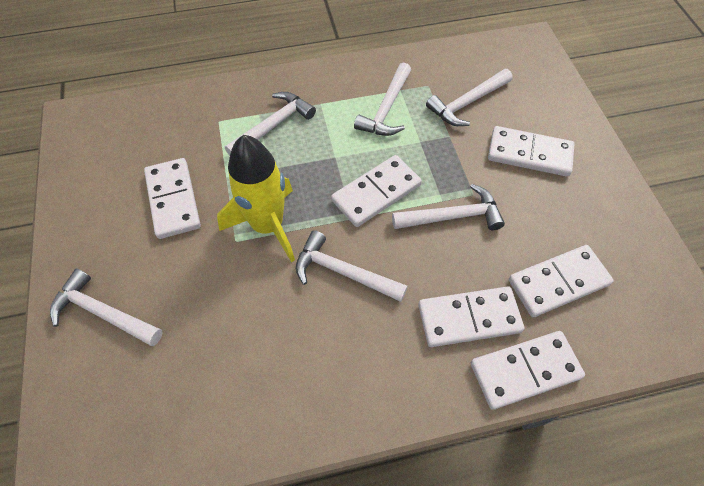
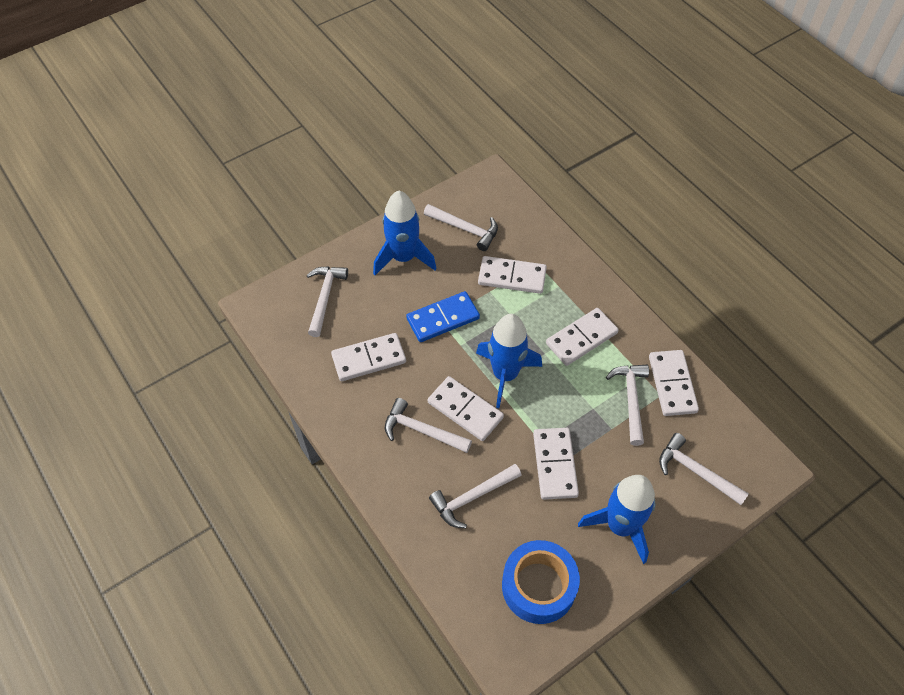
blue domino: 0 -> 1
blue rocket: 0 -> 3
blue tape: 0 -> 1
yellow rocket: 1 -> 0

